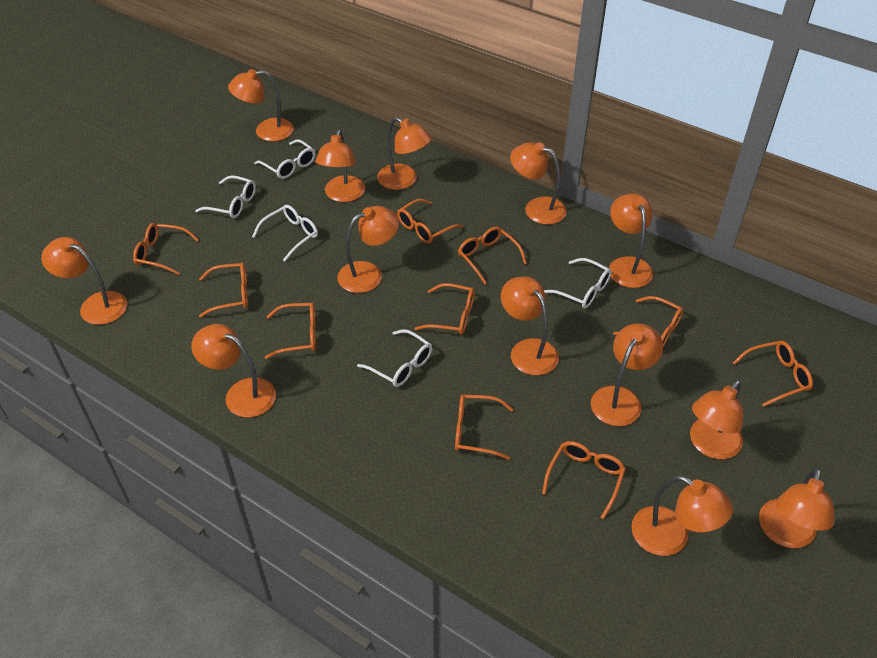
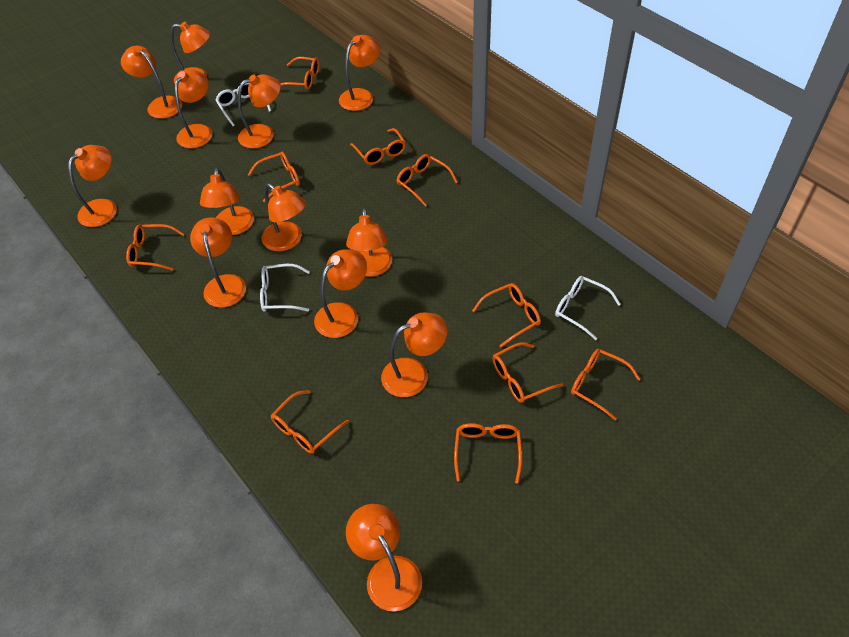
white glasses: 5 -> 3

